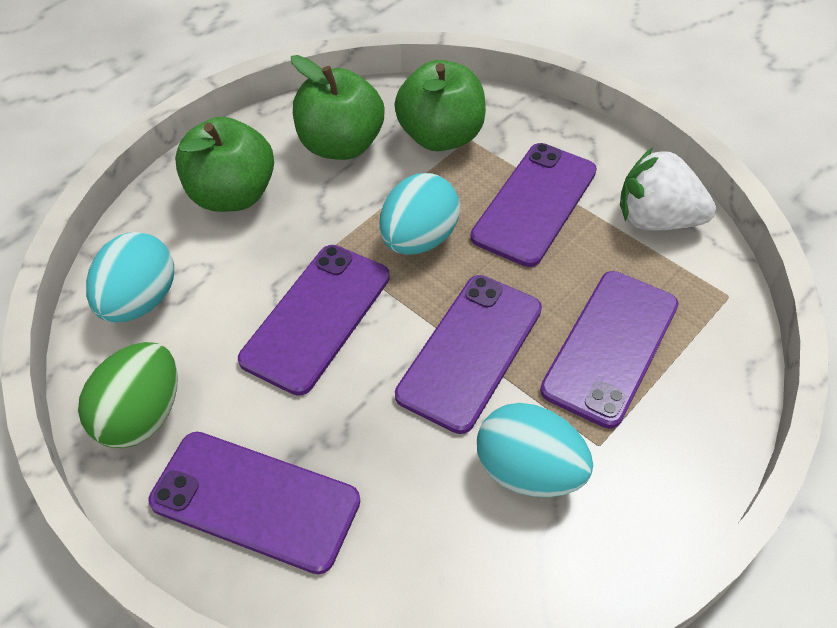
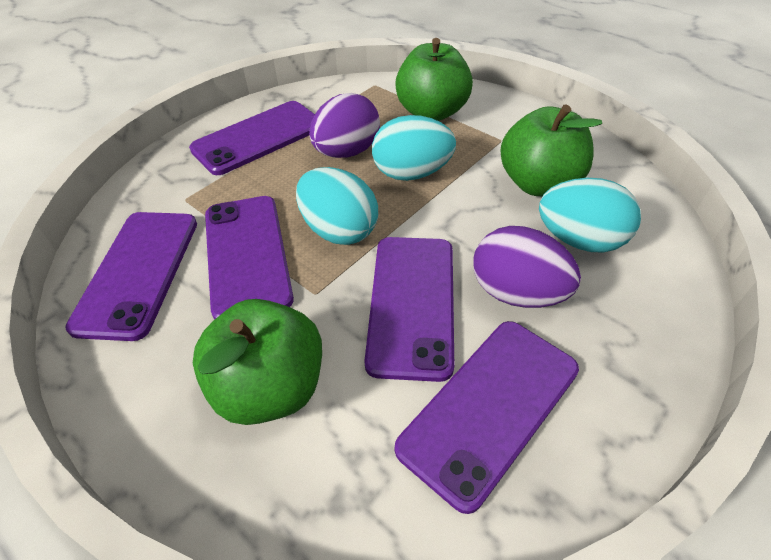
green egg: 1 -> 0
purple egg: 0 -> 2
white strawberry: 1 -> 0

